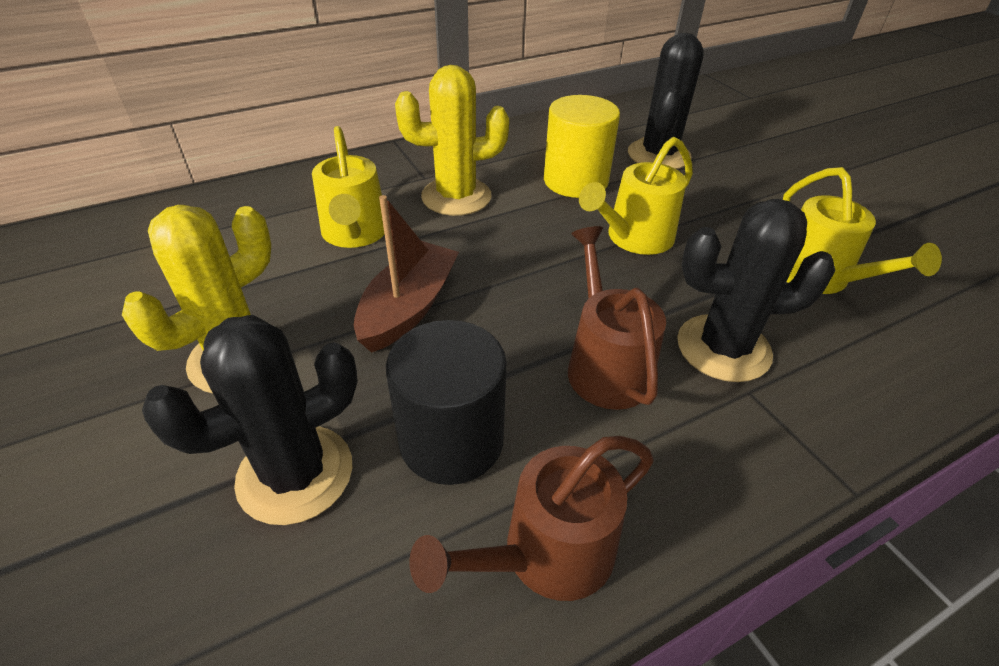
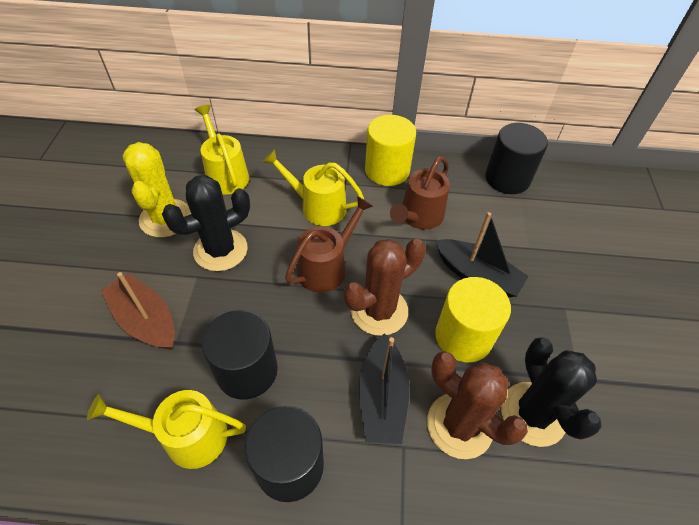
black boat: 0 -> 2
black cactus: 3 -> 2
black cylinder: 1 -> 3
brown cactus: 0 -> 2
yellow cactus: 2 -> 1
yellow cylinder: 1 -> 2

